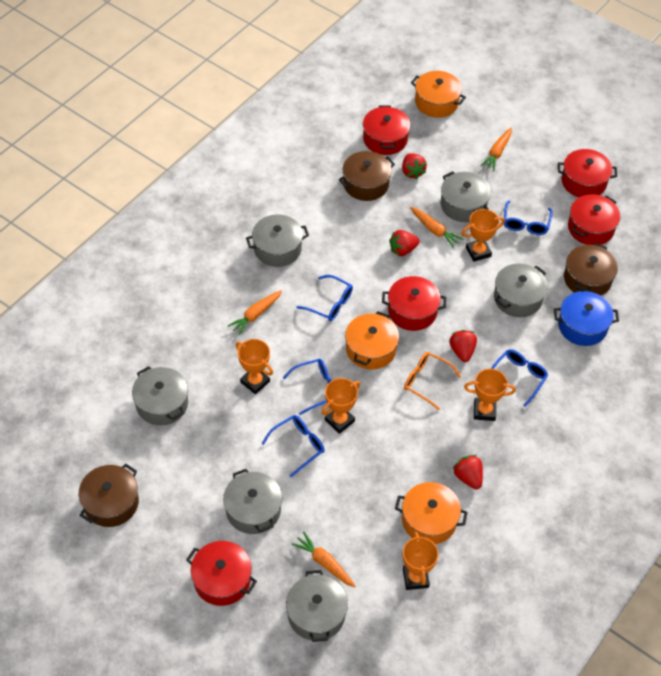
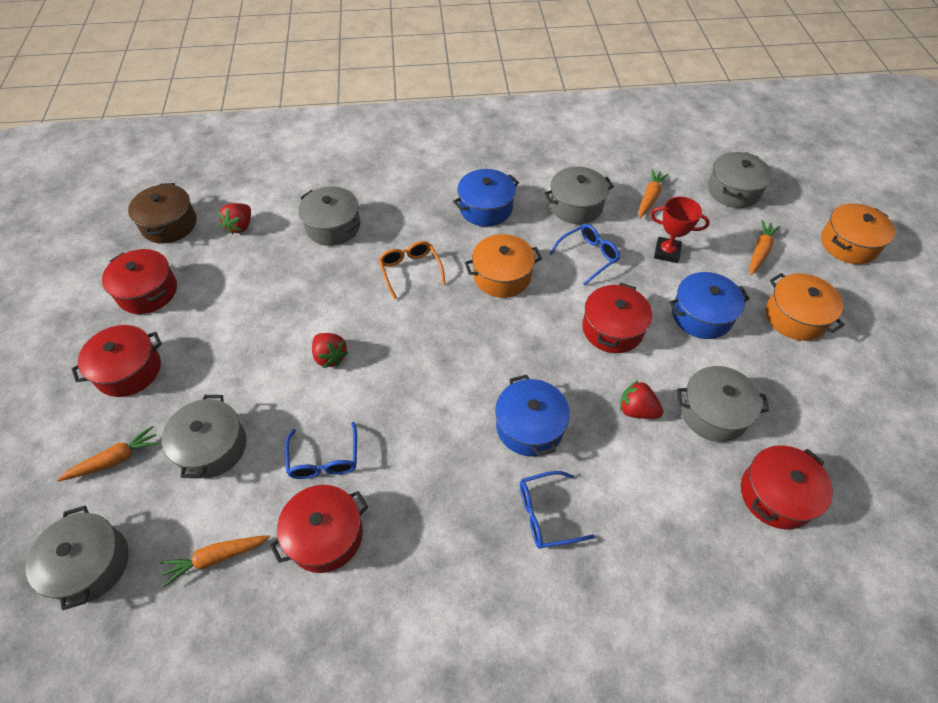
blue glasses: 5 -> 3
blue pot: 1 -> 3
brown pot: 3 -> 1
orange trophy: 5 -> 0
red strawberry: 4 -> 3
red trophy: 0 -> 1

